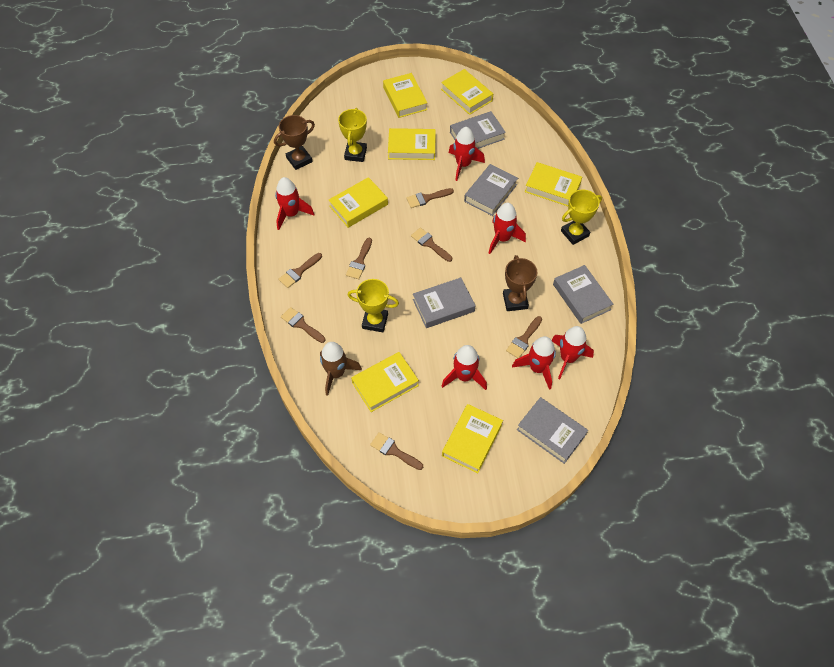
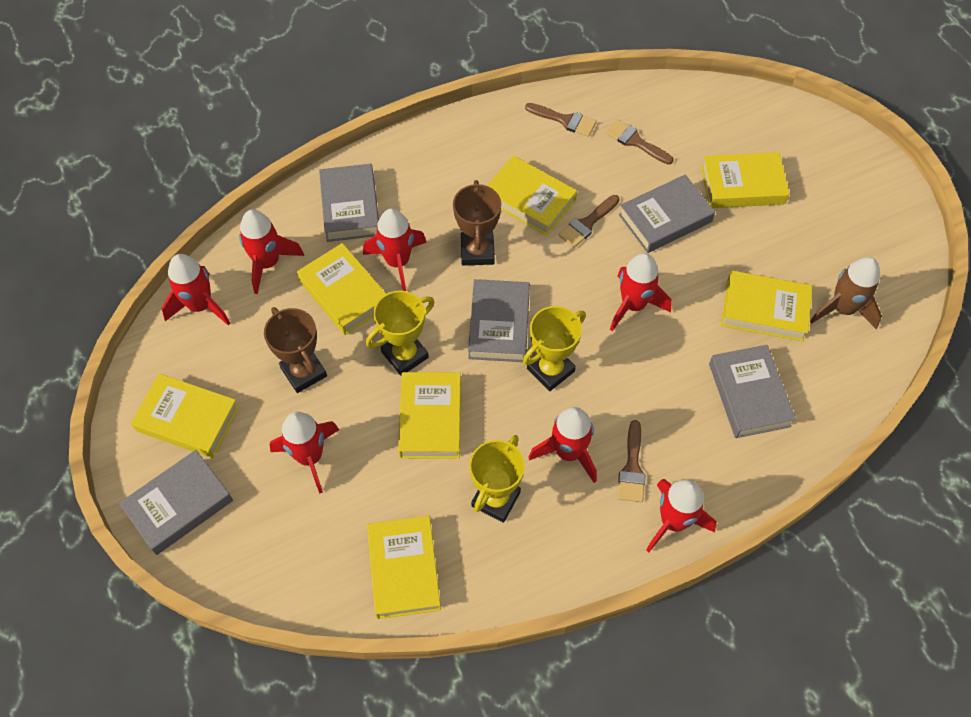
brown brush: 7 -> 4
red rocket: 6 -> 7

